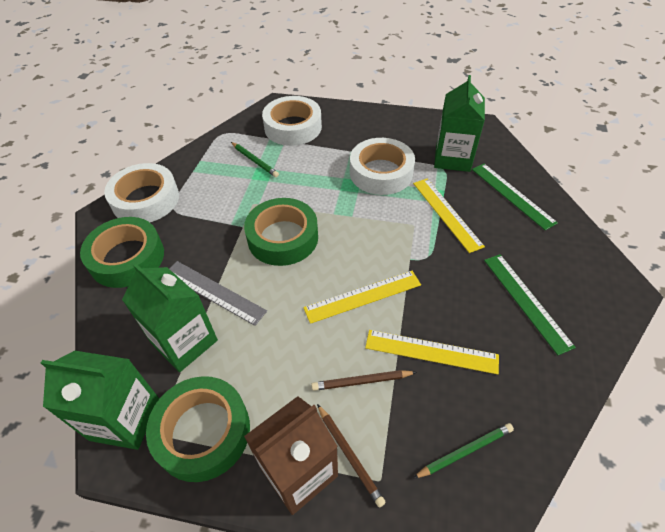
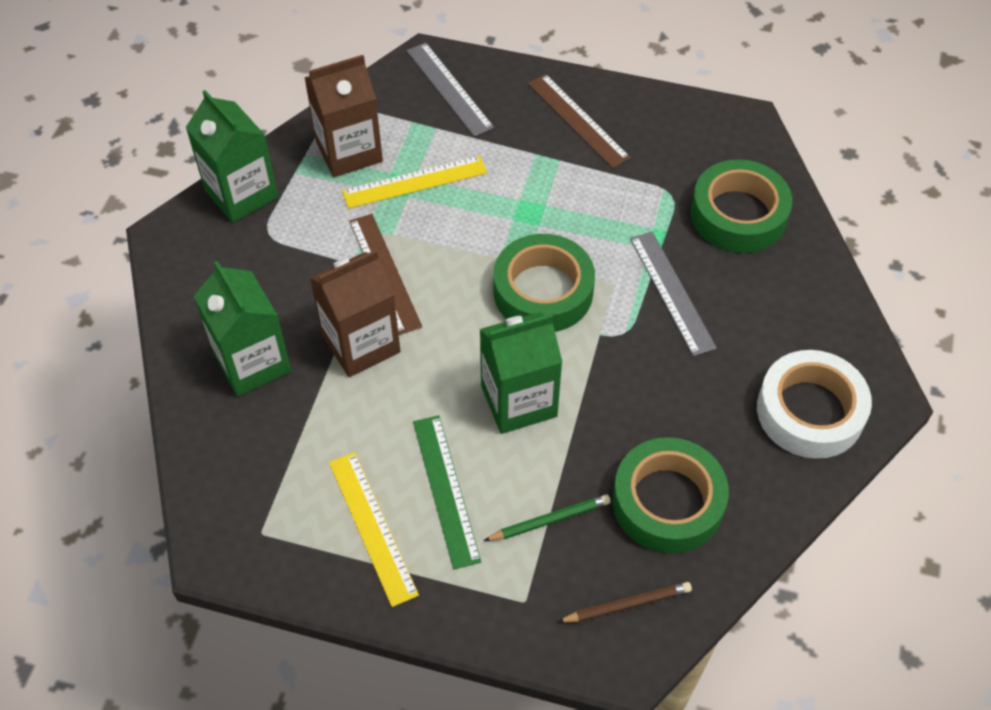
brown carton: 1 -> 2
brown pencil: 2 -> 1
brown ruler: 0 -> 2
green pencil: 2 -> 1
green ruler: 2 -> 1
grey ruler: 1 -> 2
white tape: 3 -> 1
yellow ruler: 3 -> 2

